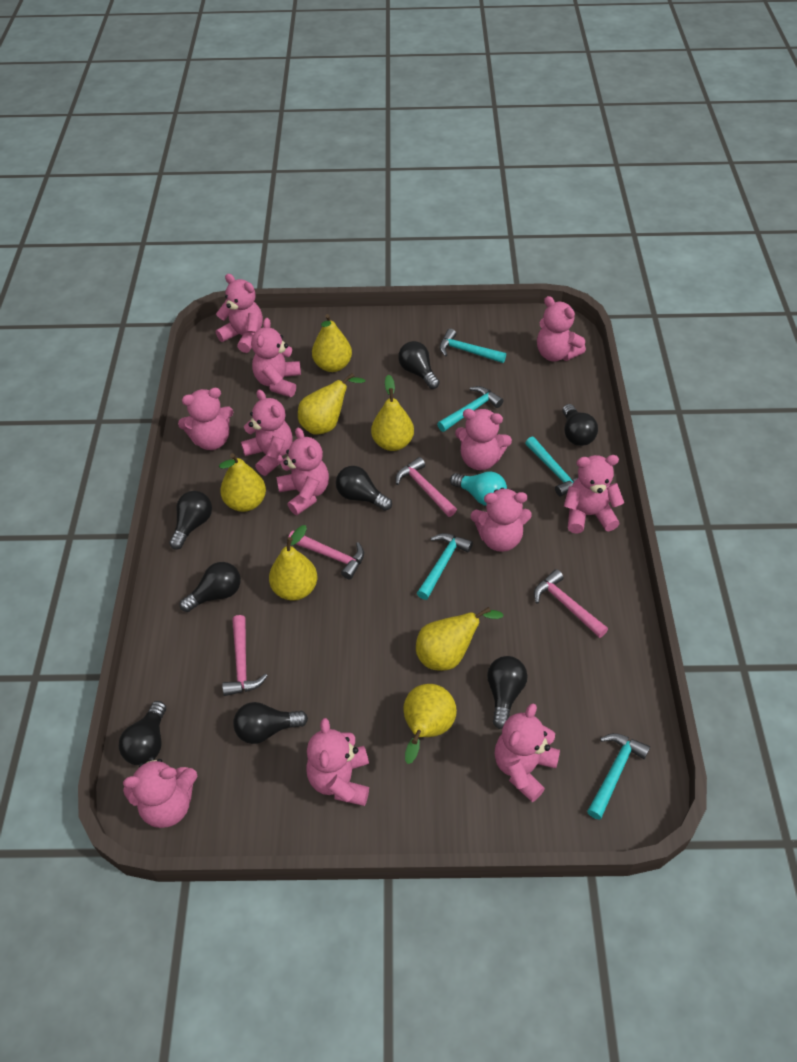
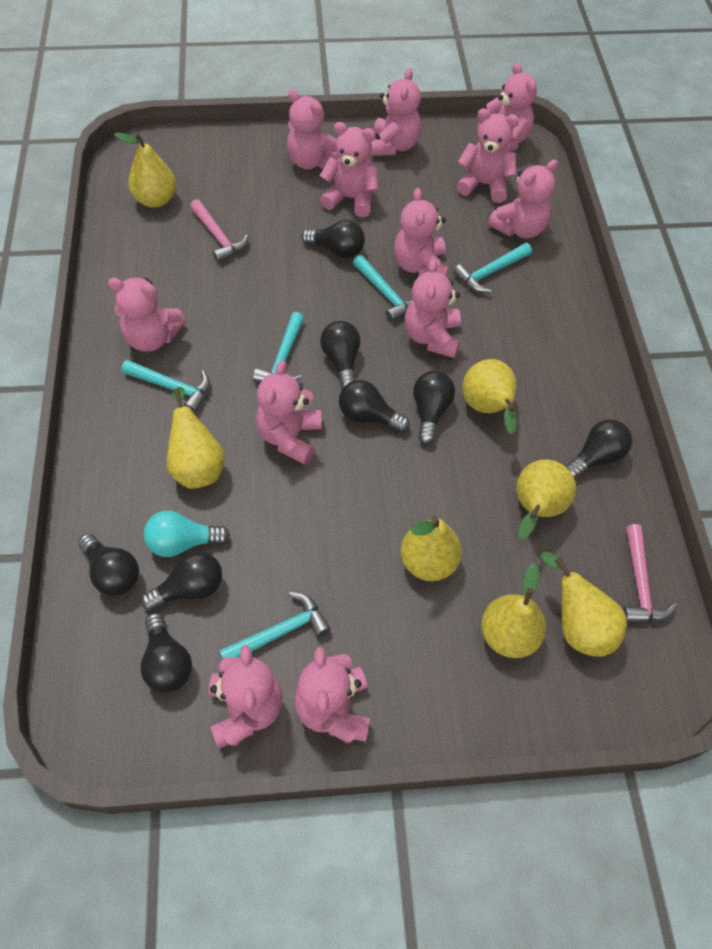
pink hammer: 4 -> 2

